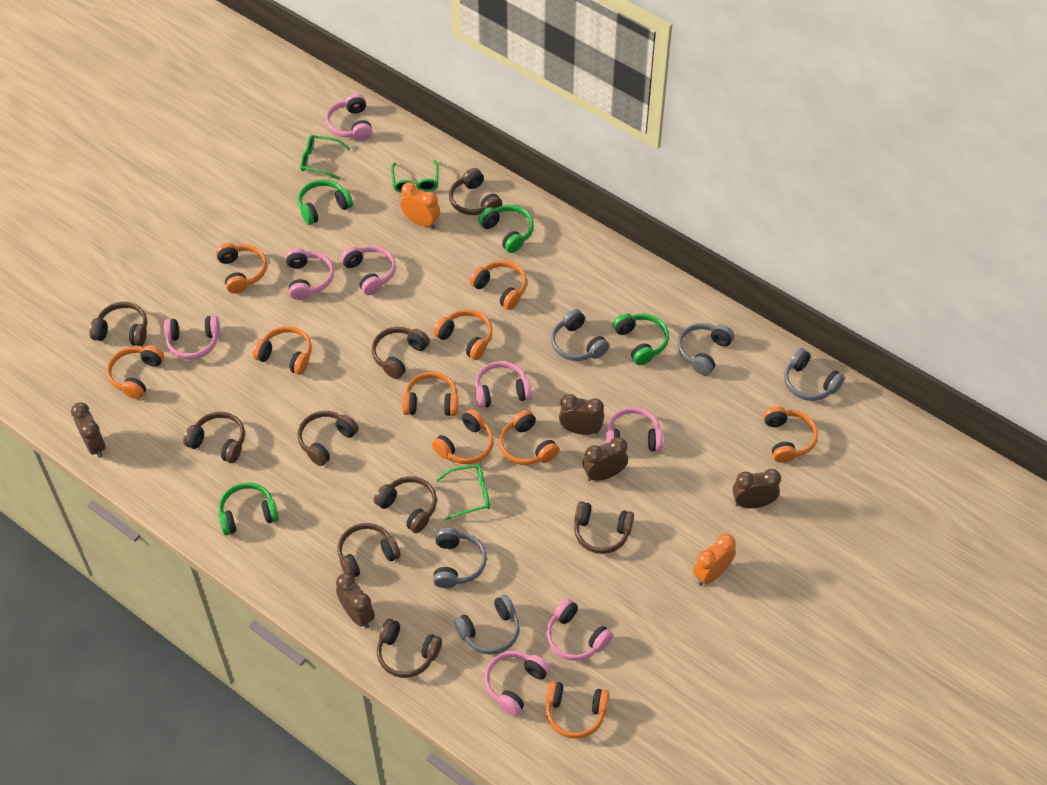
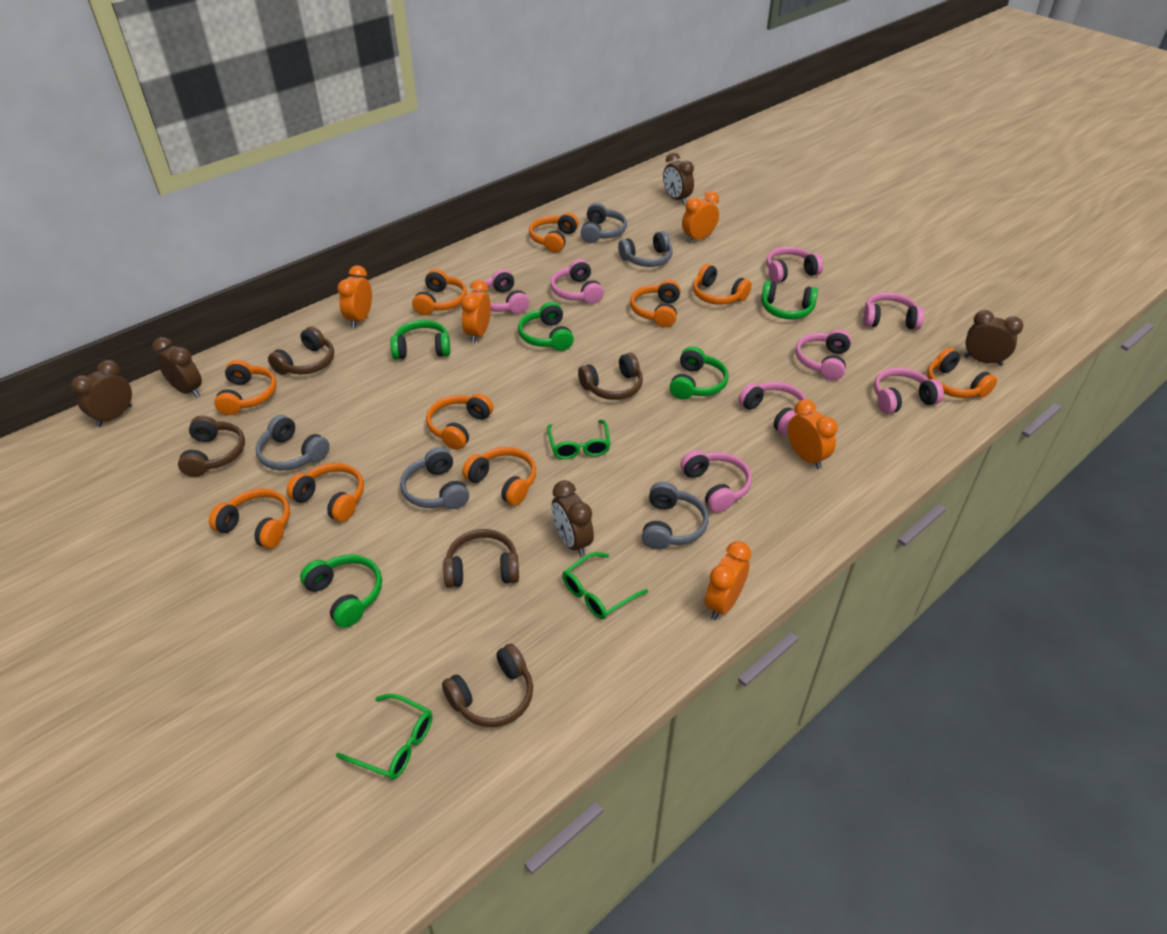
brown headphones: 9 -> 5
green headphones: 4 -> 5
orange clock: 2 -> 5

